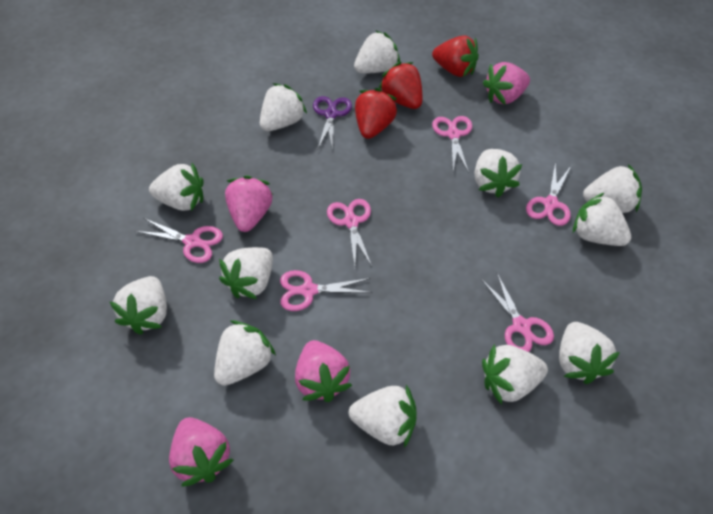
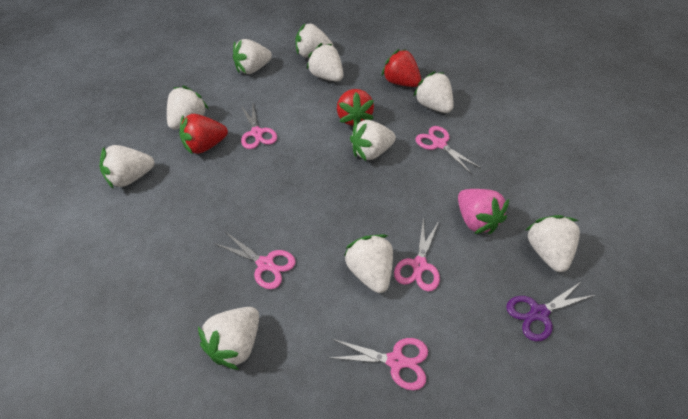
pink scissors: 6 -> 5
pink strawberry: 4 -> 1
white strawberry: 12 -> 10

